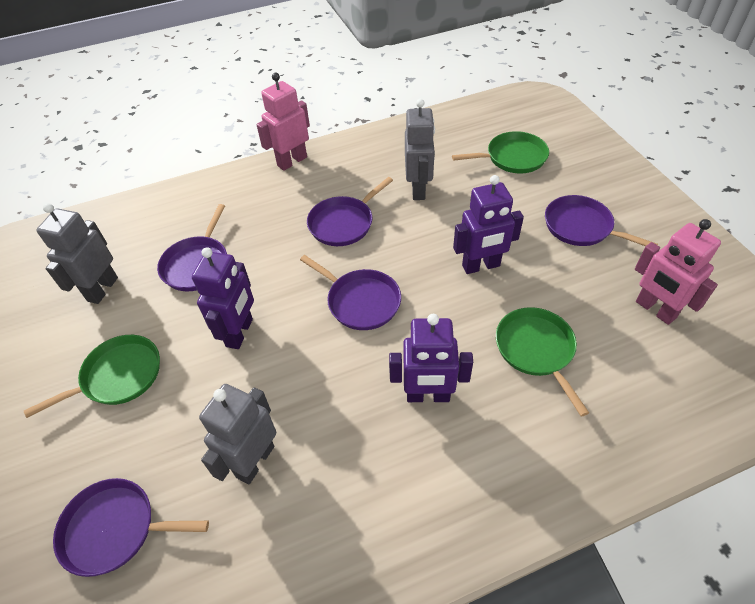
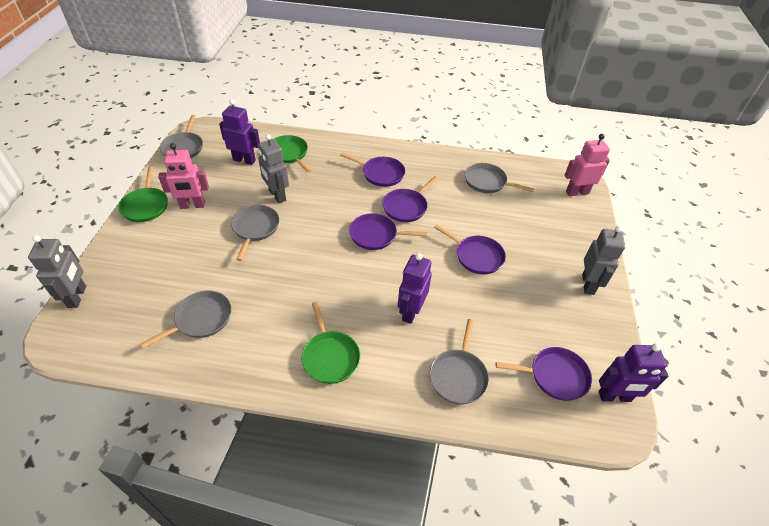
grey pan: 0 -> 5

